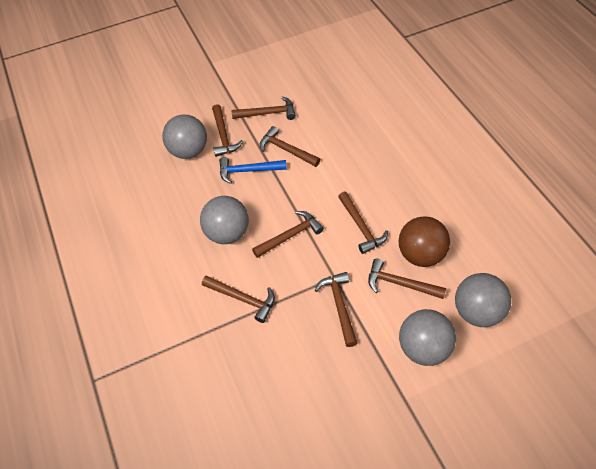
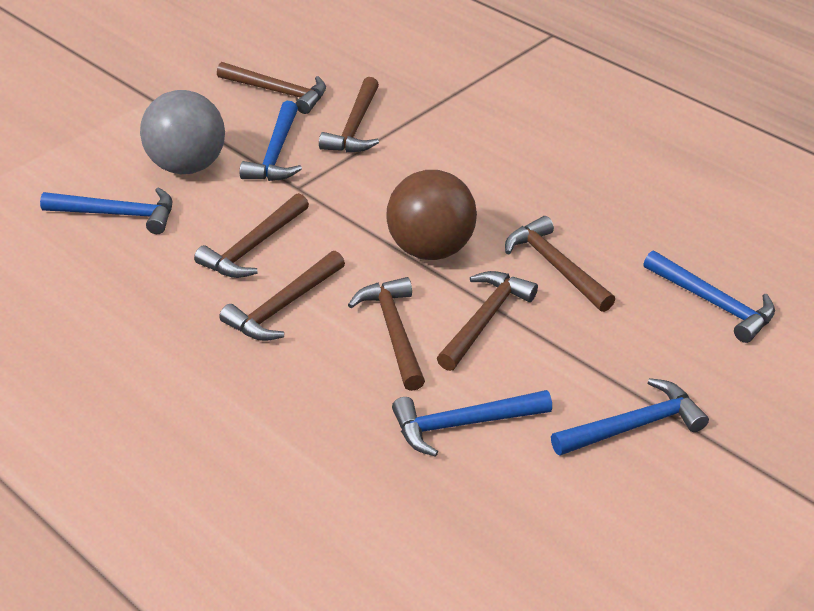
blue hammer: 1 -> 5
brown hammer: 8 -> 7
grey ball: 4 -> 1

